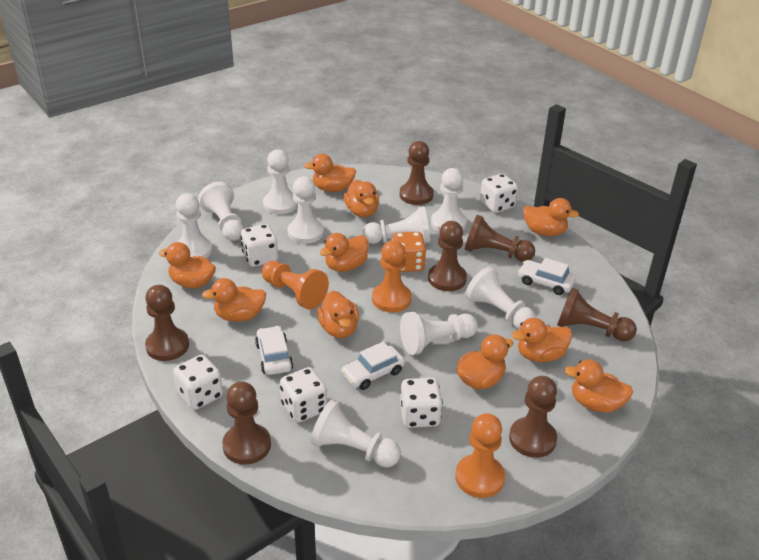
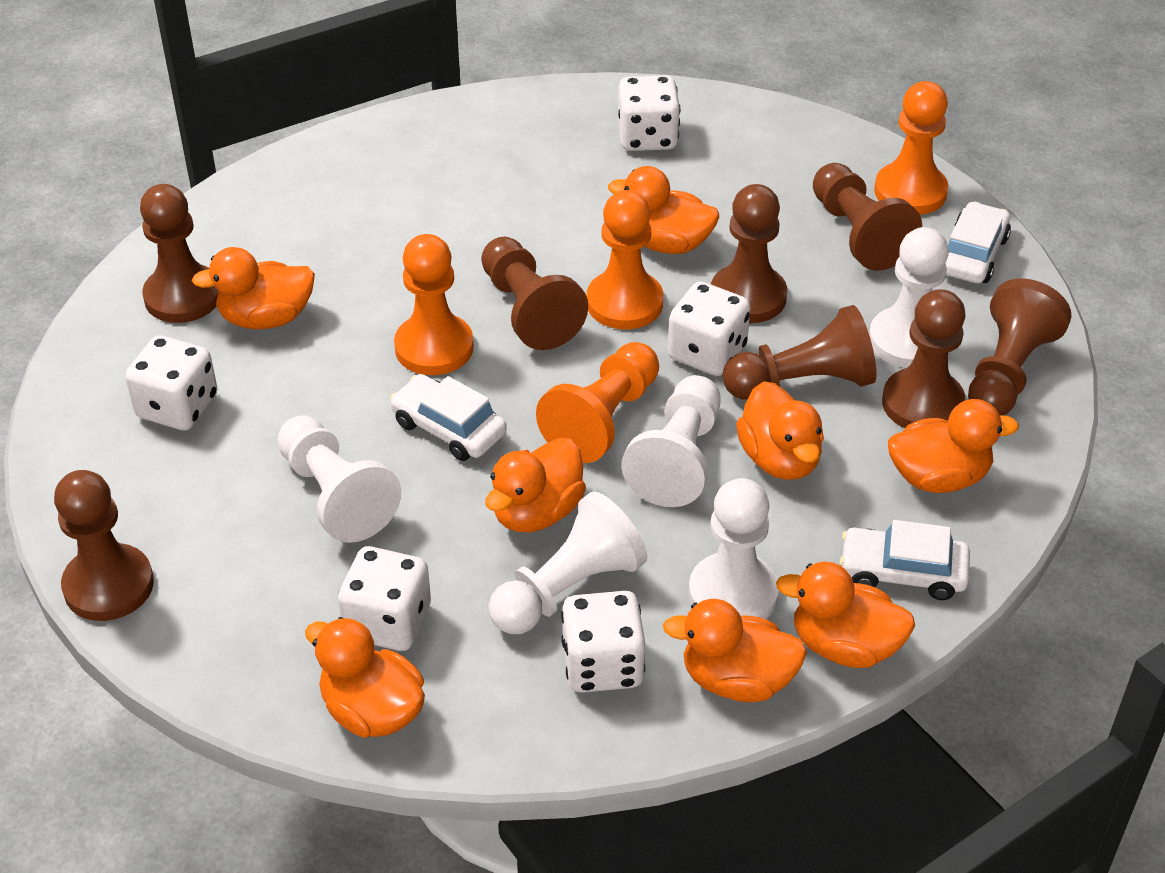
brown pawn: 7 -> 8
orange dice: 1 -> 0
orange duck: 10 -> 8
orange pawn: 3 -> 4
white pawn: 9 -> 5

